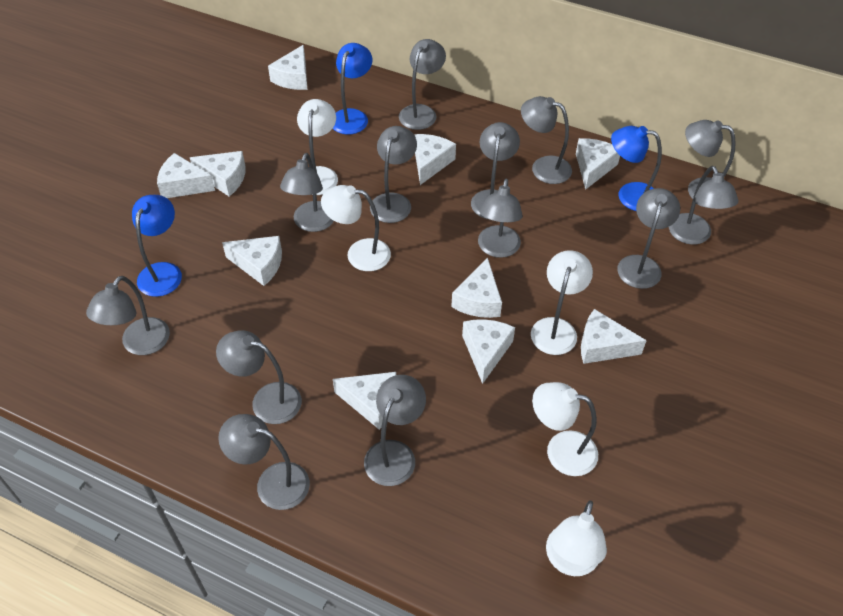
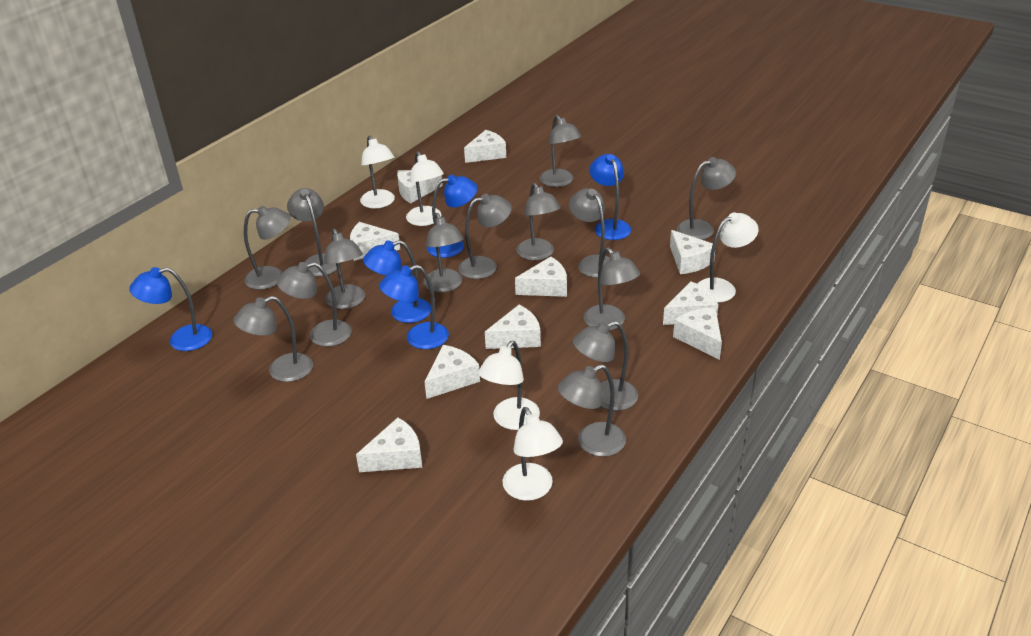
blue lamp: 3 -> 5
grey lamp: 13 -> 14

